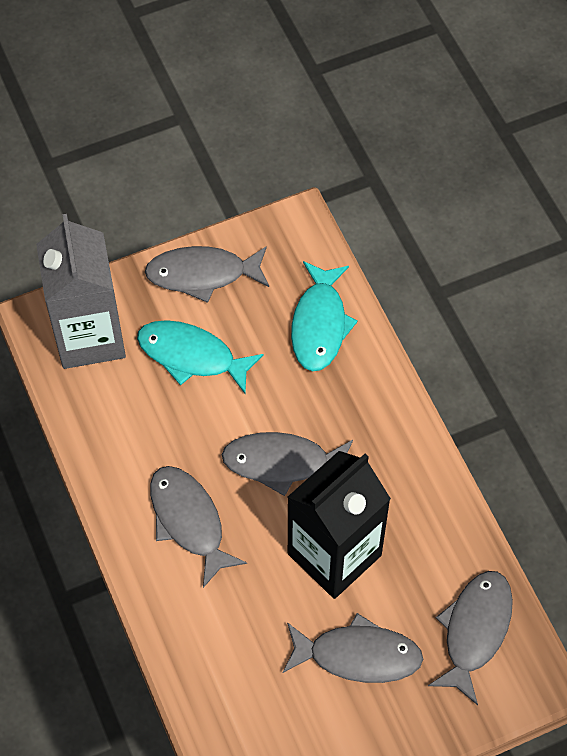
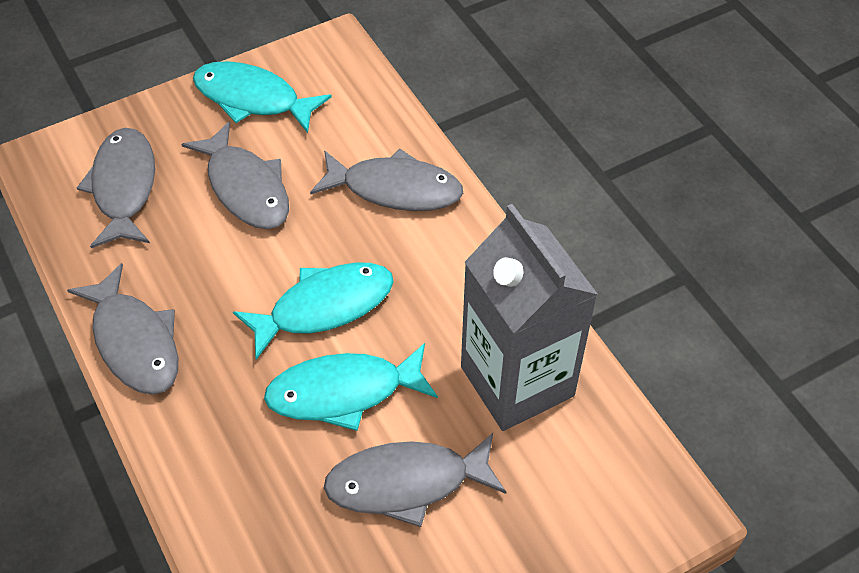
black carton: 1 -> 0
turquoise fish: 2 -> 3

